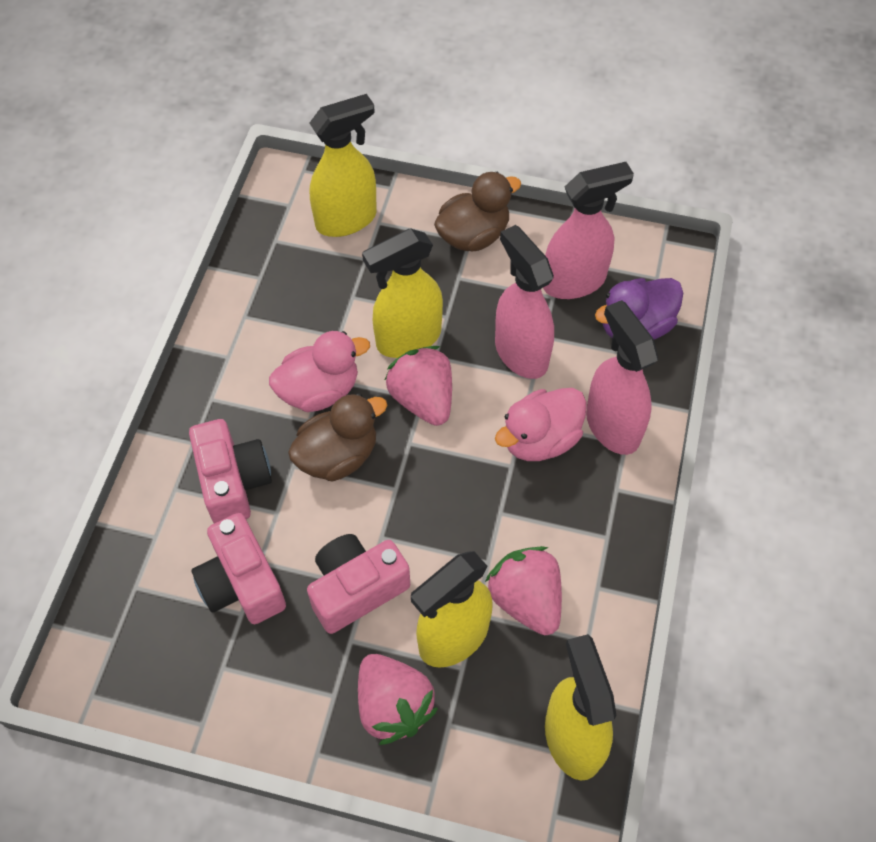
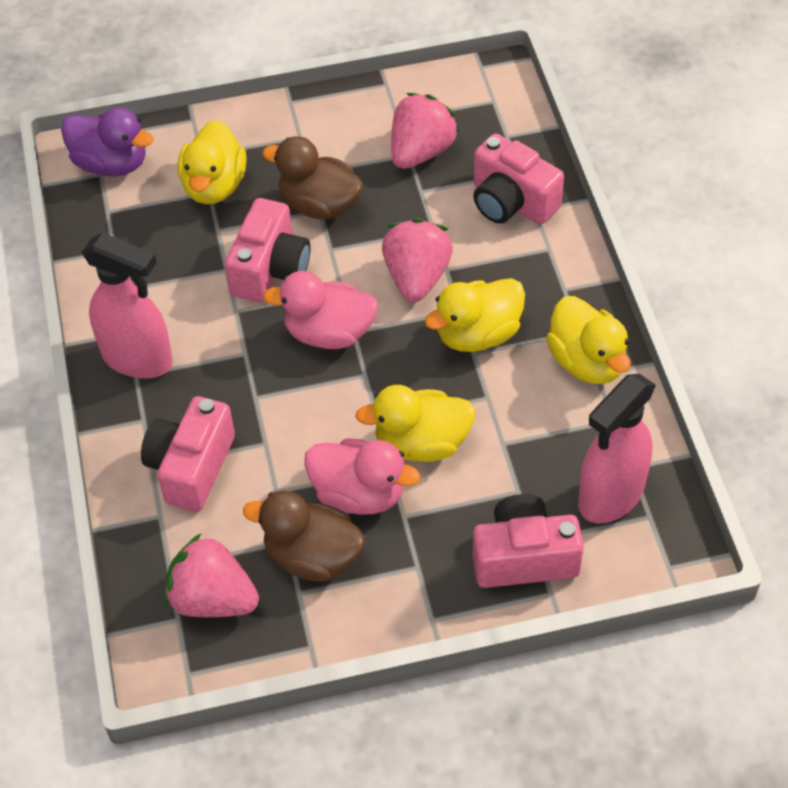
pink camera: 3 -> 4
pink spray bottle: 3 -> 2
yellow duck: 0 -> 4
yellow spray bottle: 4 -> 0

